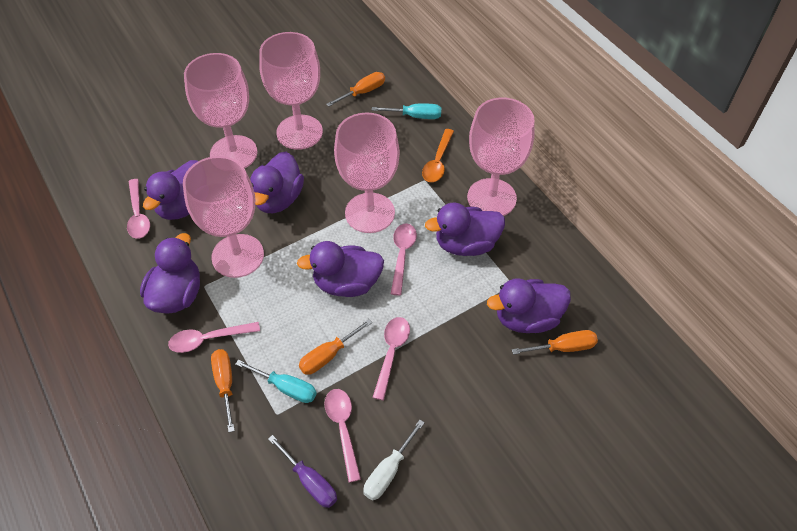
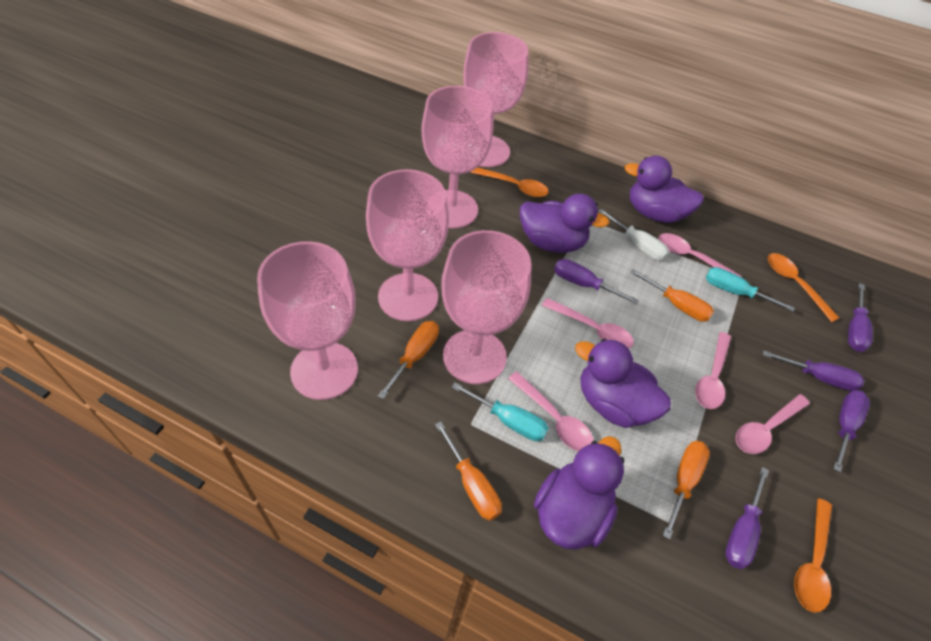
orange spoon: 1 -> 3
purple duck: 6 -> 4
purple screwdriver: 1 -> 5

